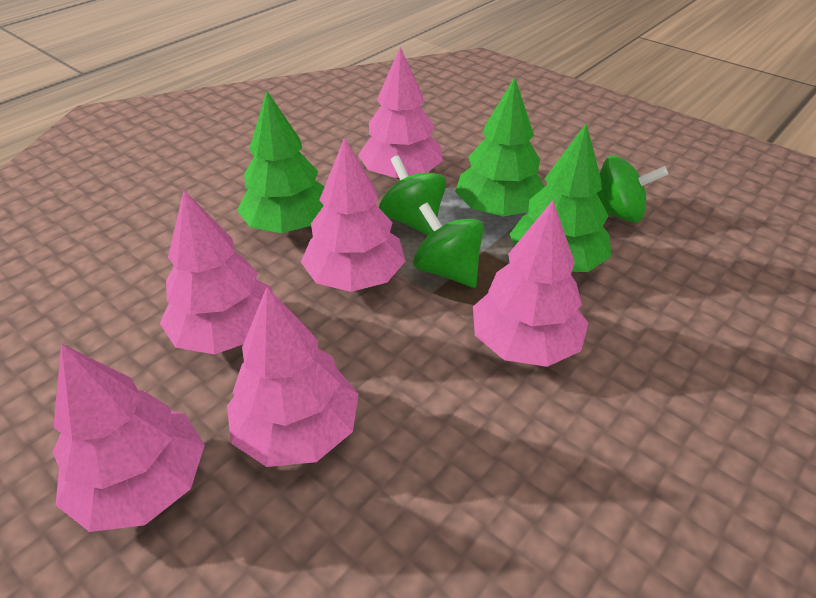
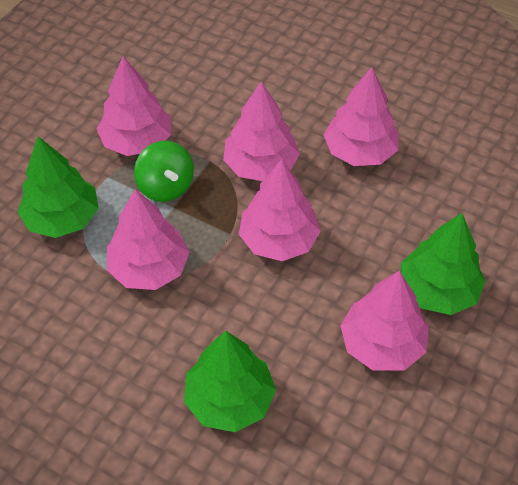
green spinning top: 3 -> 1

